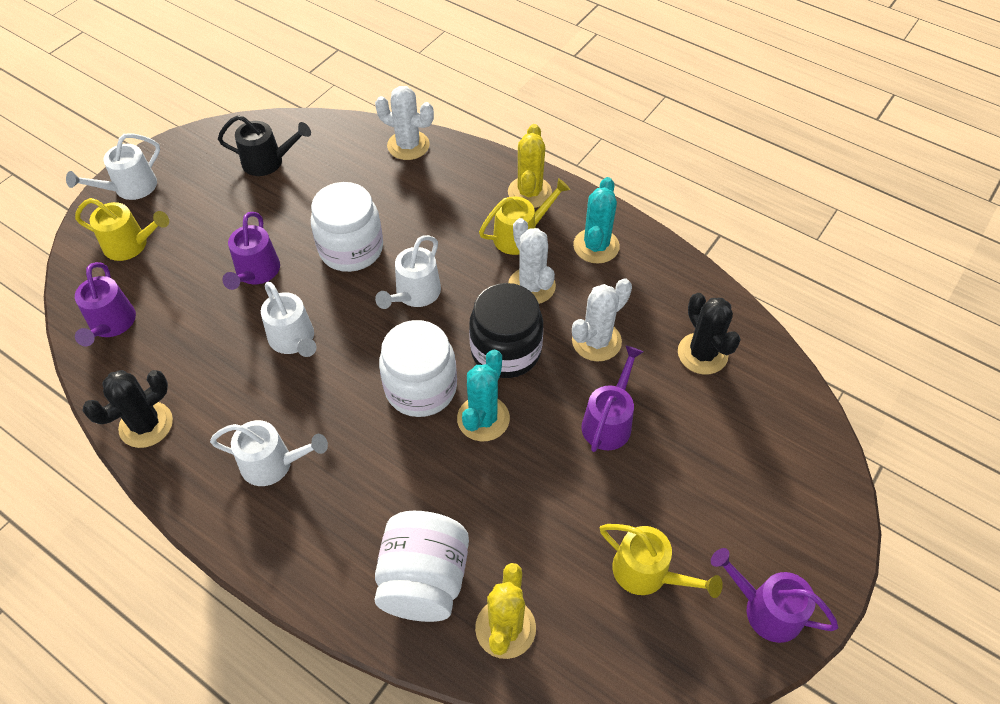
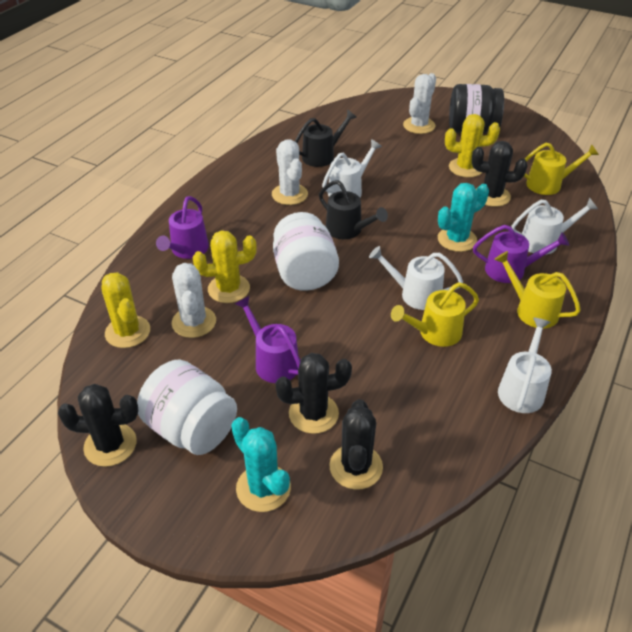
black cactus: 2 -> 4
black watering can: 1 -> 2
purple watering can: 4 -> 3
white jar: 3 -> 2
yellow cactus: 2 -> 3

